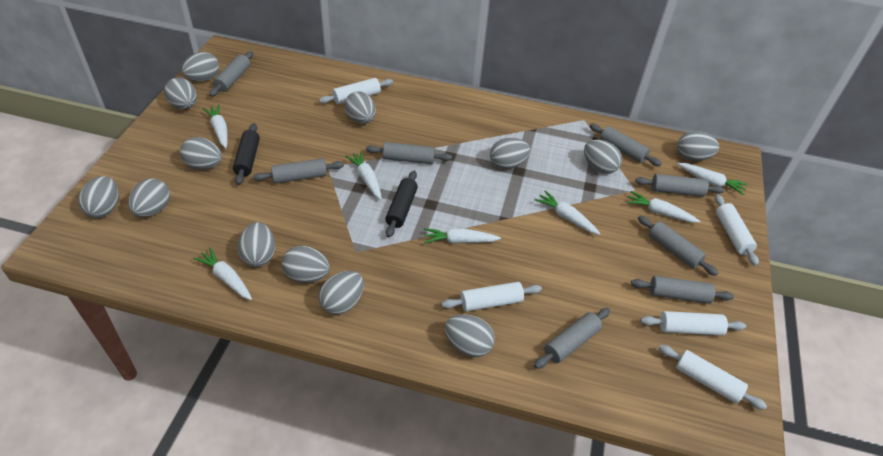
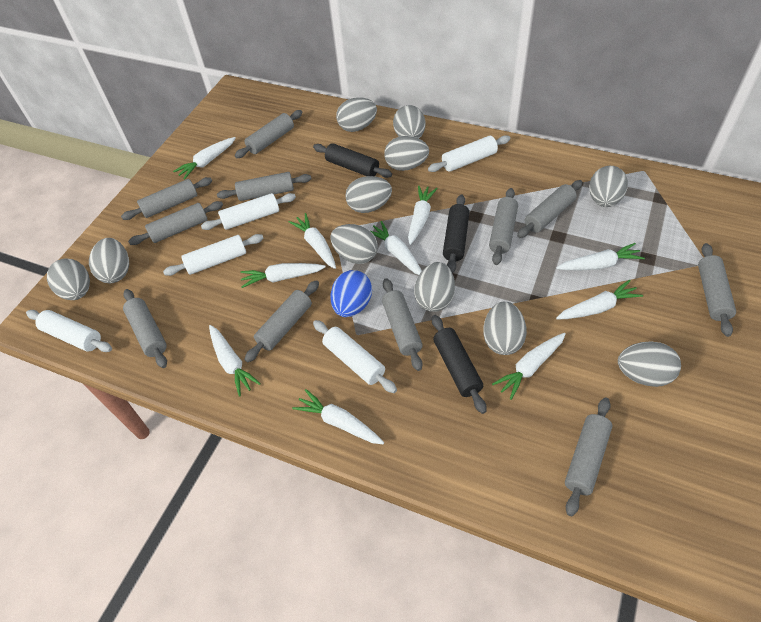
black rolling pin: 2 -> 3
blue egg: 0 -> 1
grey egg: 13 -> 11
grey rolling pin: 8 -> 11
white carrot: 7 -> 10

